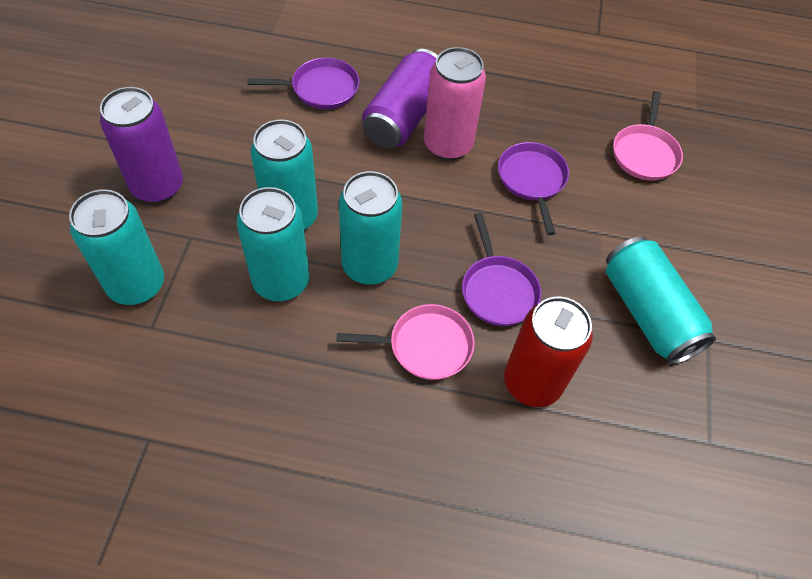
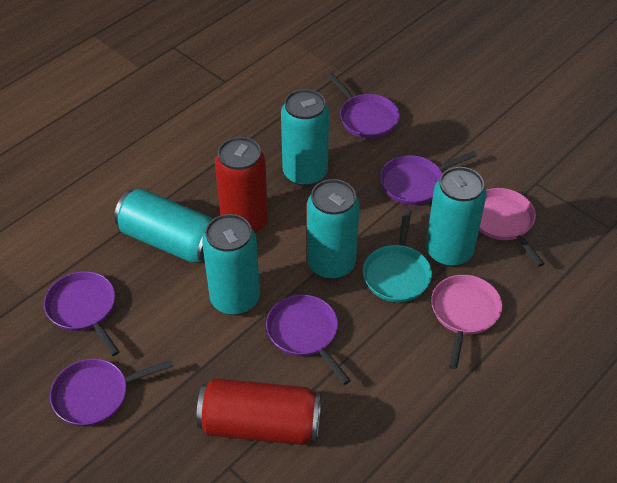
pink can: 1 -> 0
purple can: 2 -> 0
purple pan: 3 -> 5
red can: 1 -> 2
turquoise pan: 0 -> 1

